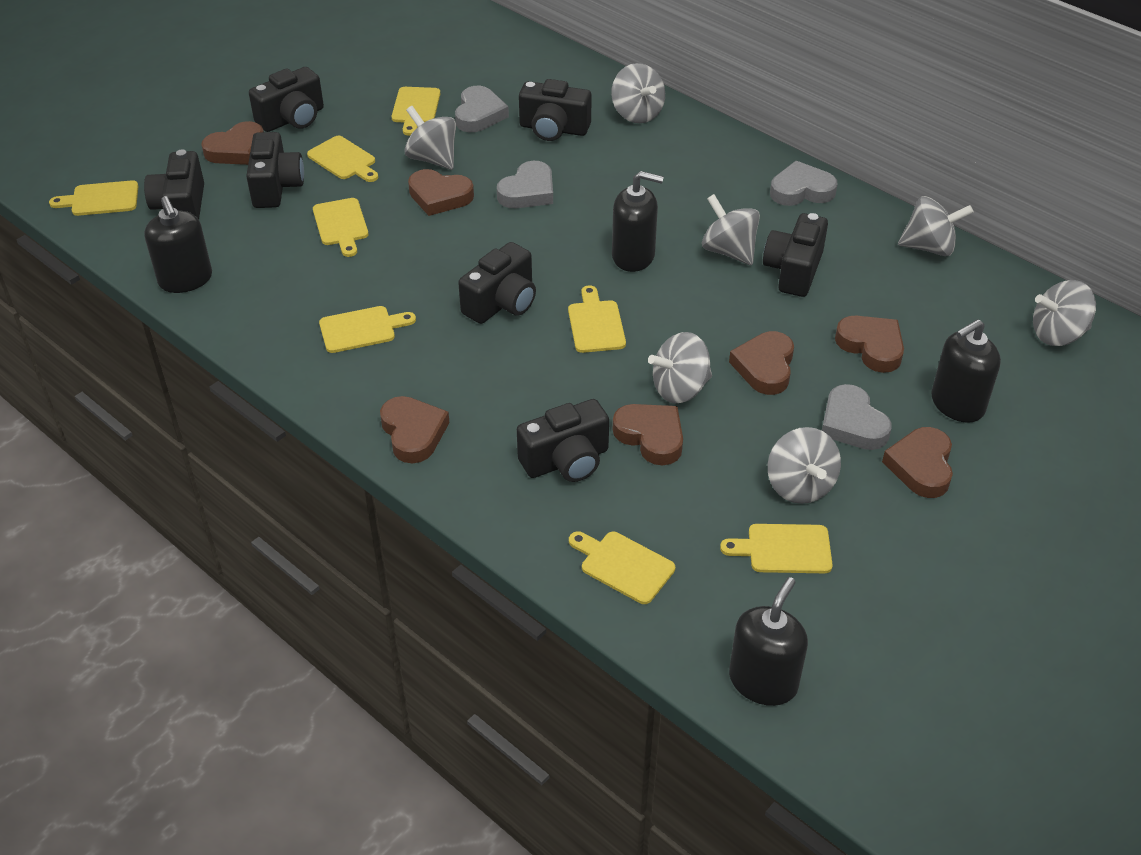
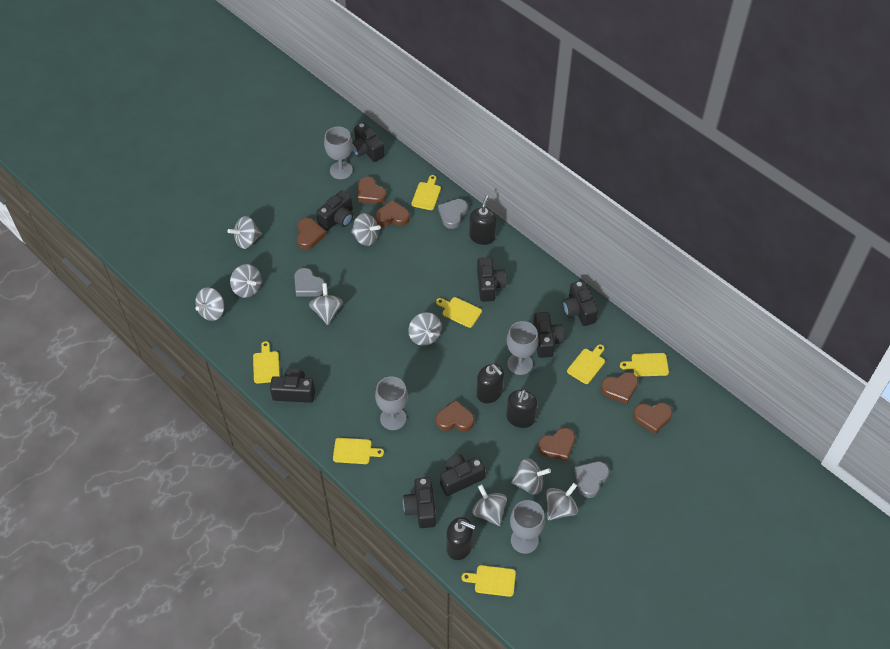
black camera: 7 -> 8
grey goblet: 0 -> 4
grey heart: 4 -> 3
grey spinning top: 7 -> 9
yellow cutting board: 8 -> 7

